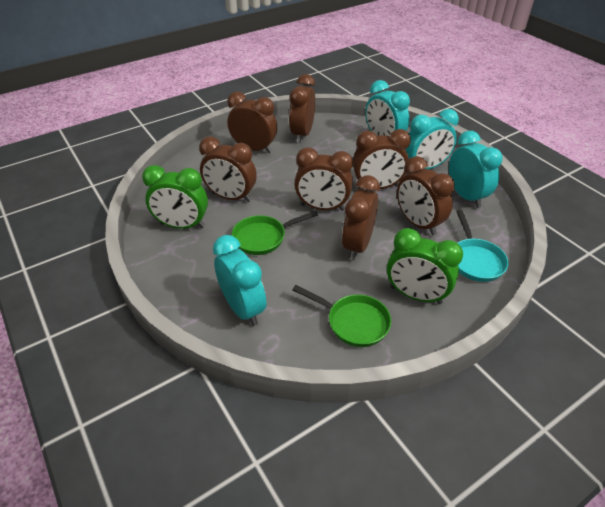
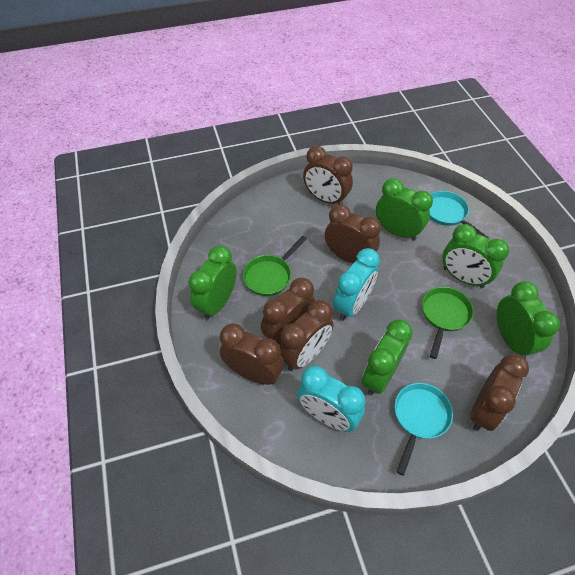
brown clock: 7 -> 6
green clock: 2 -> 5
turquoise clock: 4 -> 2
turquoise pan: 1 -> 2

